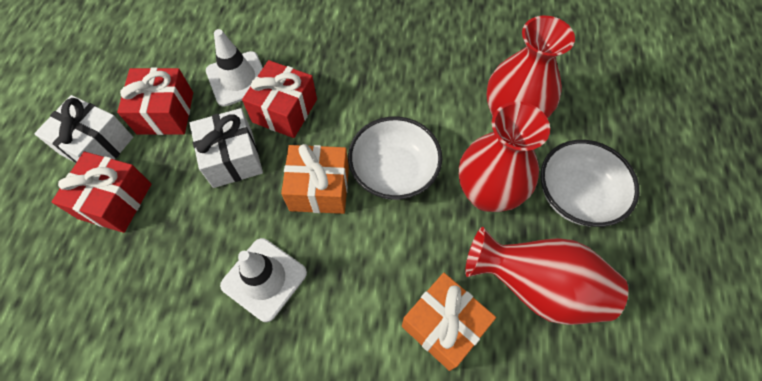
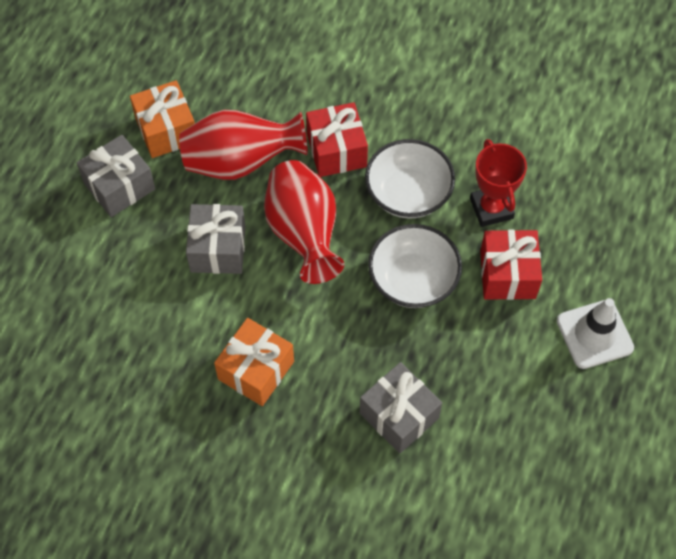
grey gift: 0 -> 3
red gift: 3 -> 2
red trophy: 0 -> 1
red vase: 3 -> 2
white gift: 2 -> 0
white traffic cone: 2 -> 1

